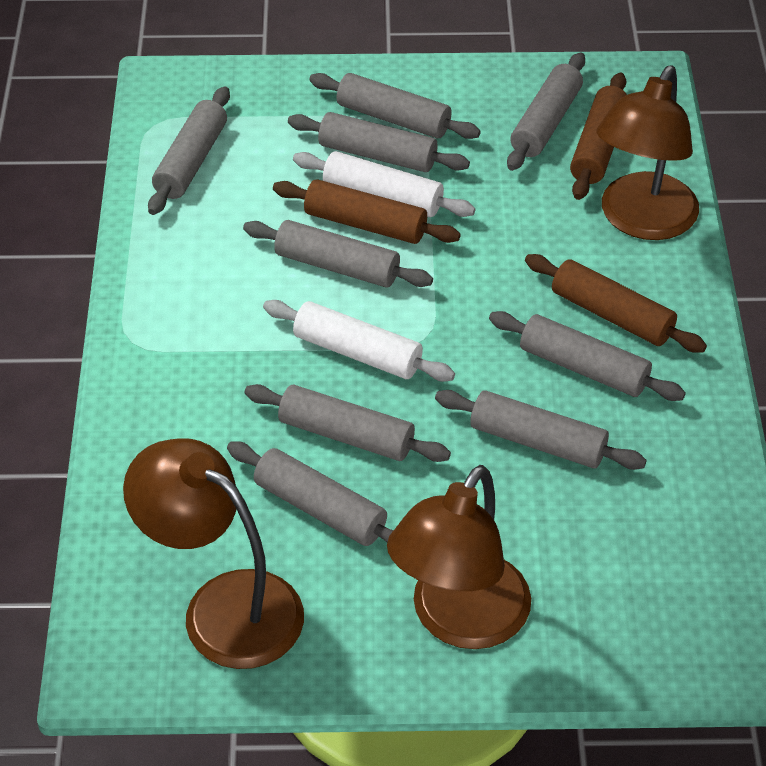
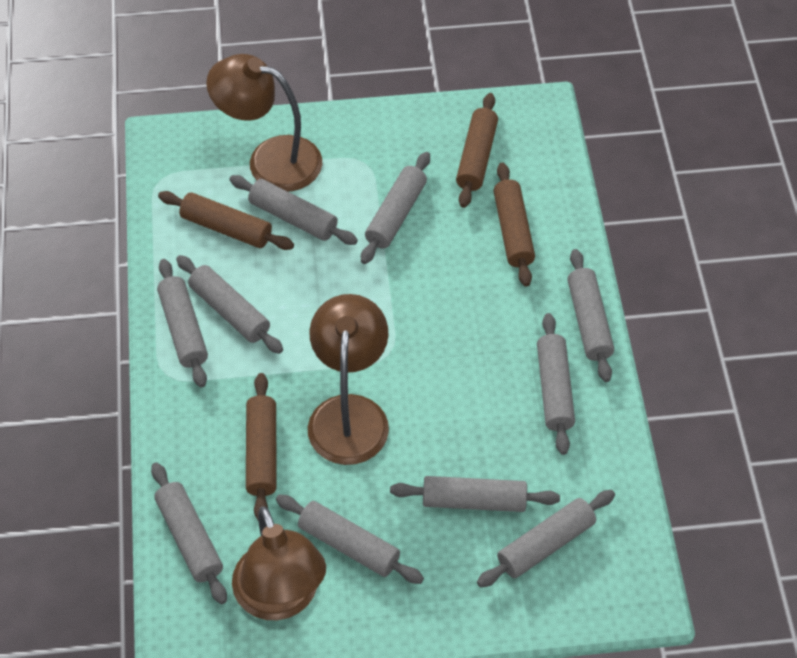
brown rolling pin: 3 -> 4
grey rolling pin: 9 -> 10
white rolling pin: 2 -> 0

